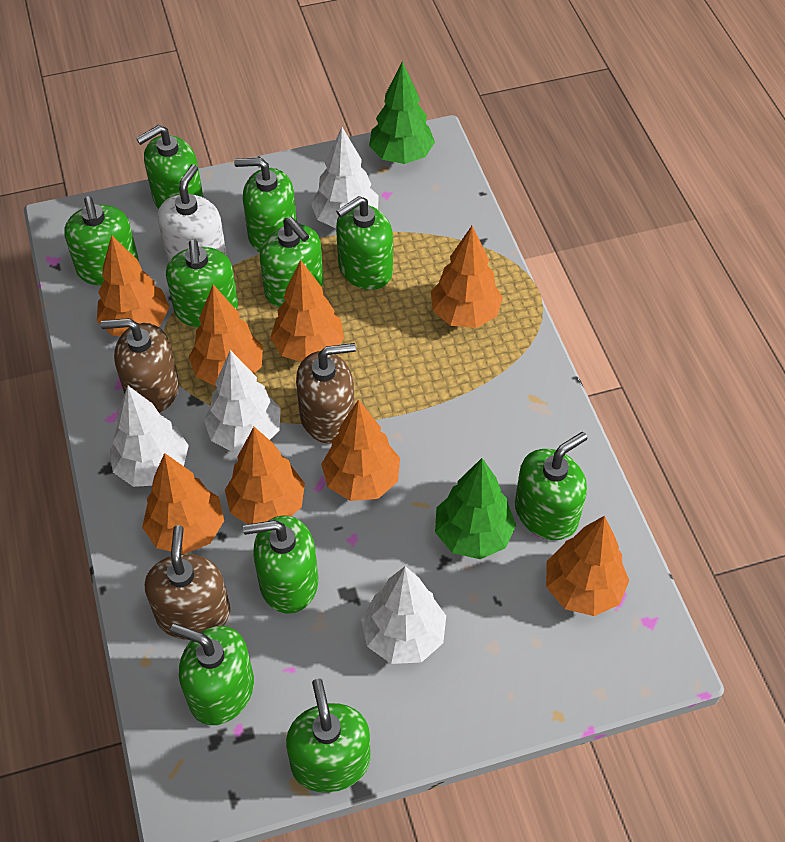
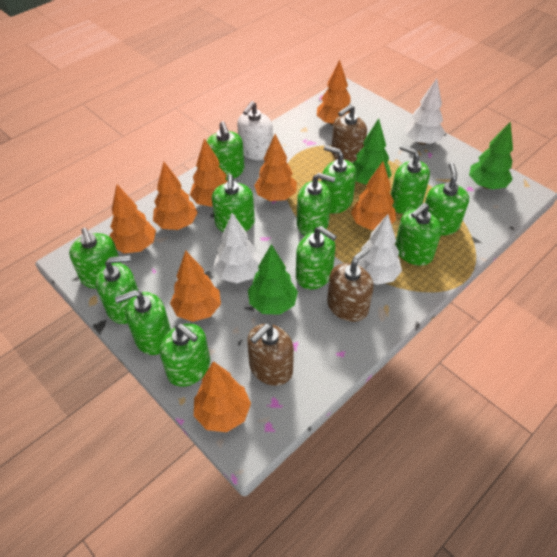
green soap dispenser: 10 -> 12
green tree: 2 -> 3
white tree: 4 -> 3

